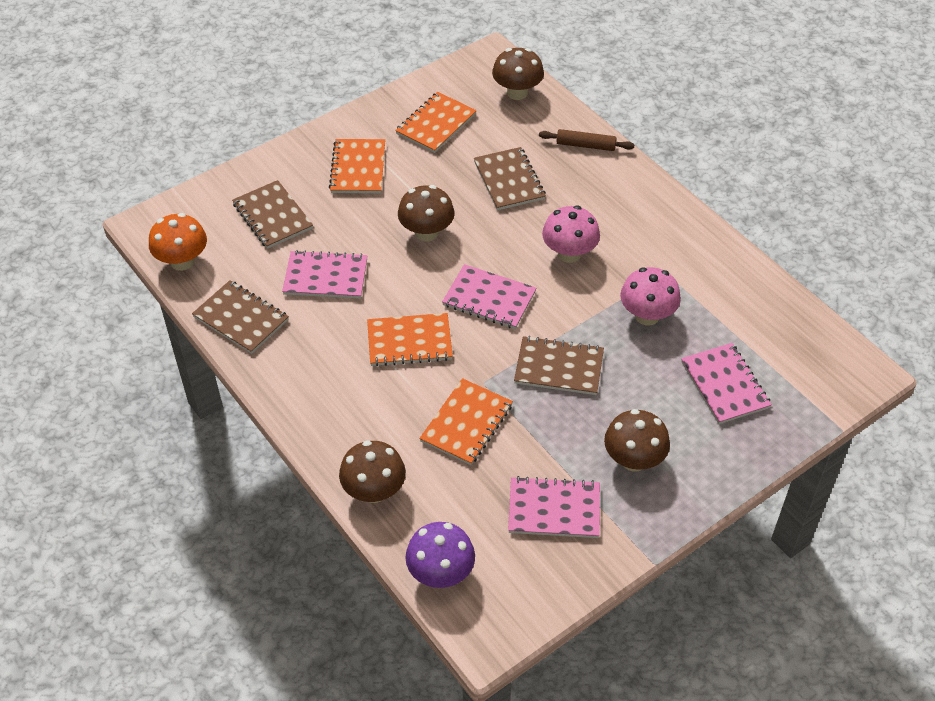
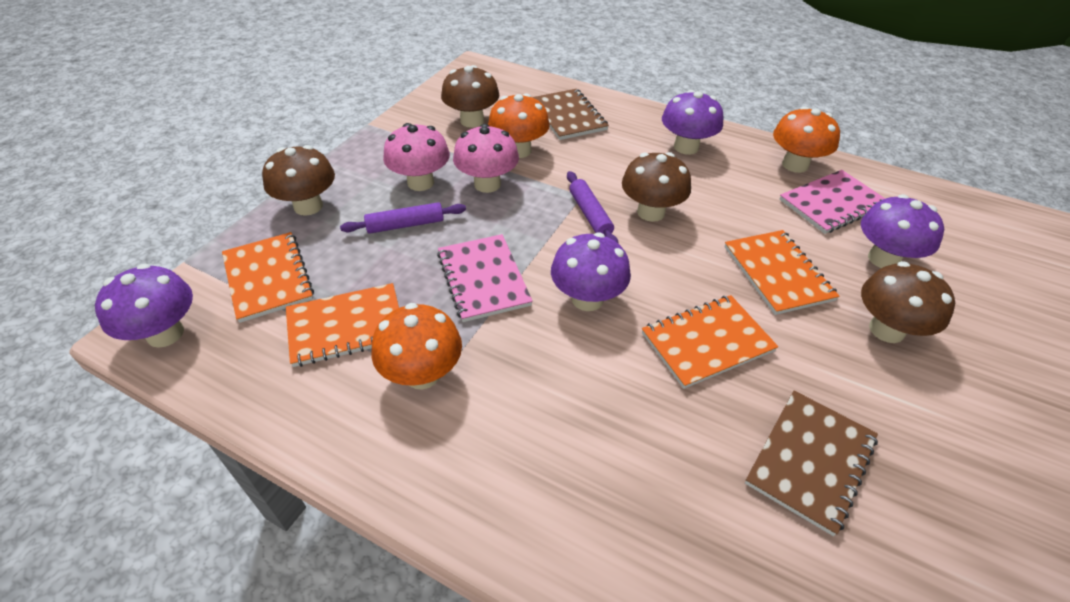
brown notebook: 4 -> 2
brown rolling pin: 1 -> 0
orange mushroom: 1 -> 3
pink notebook: 4 -> 2
purple mushroom: 1 -> 4
purple rolling pin: 0 -> 2

